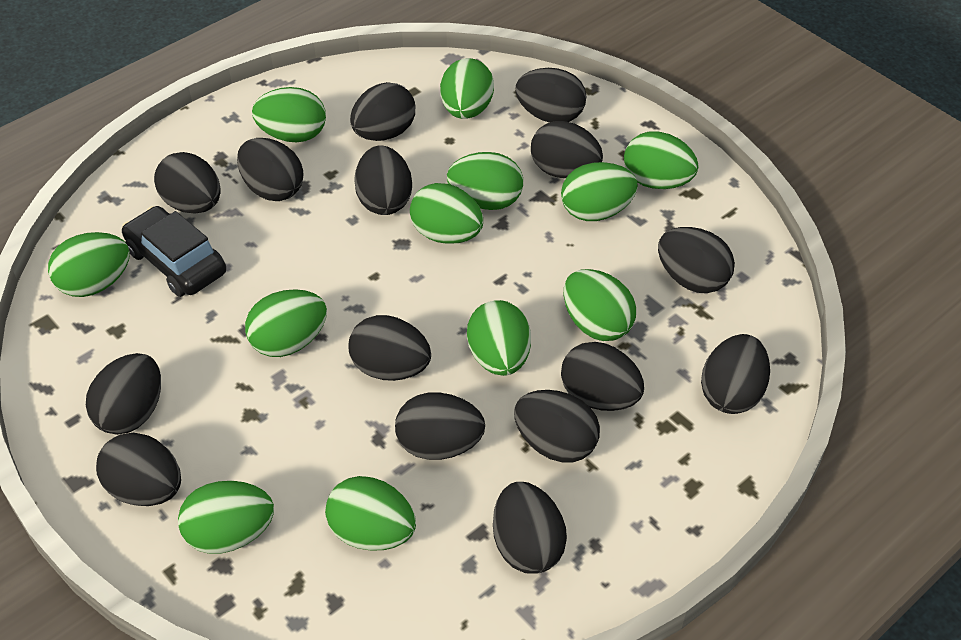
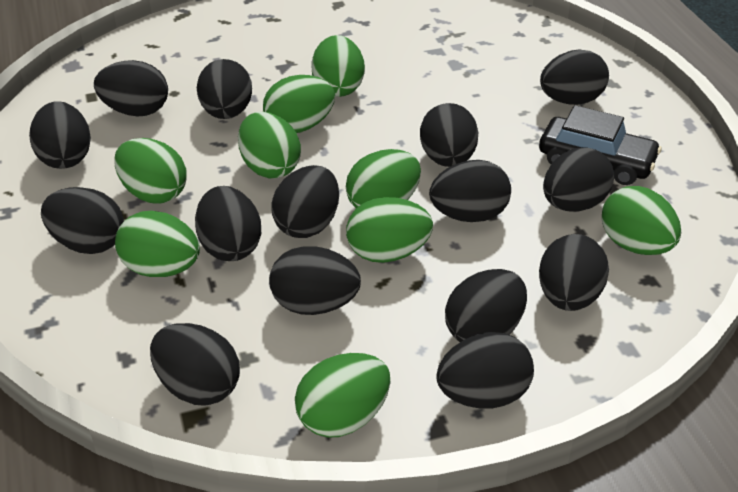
green egg: 12 -> 9

